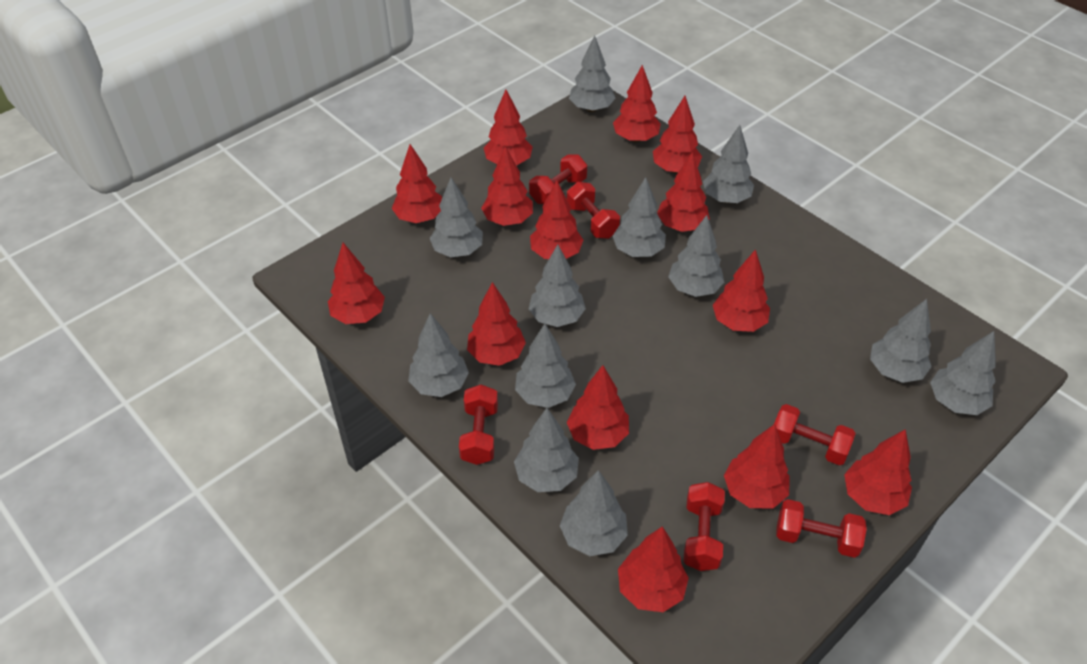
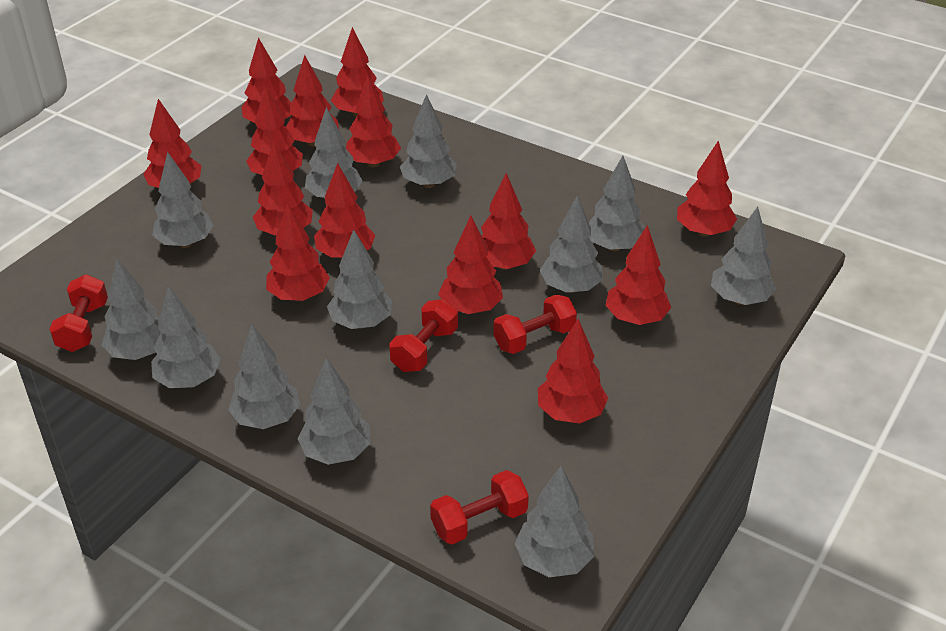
red dumbbell: 6 -> 4

